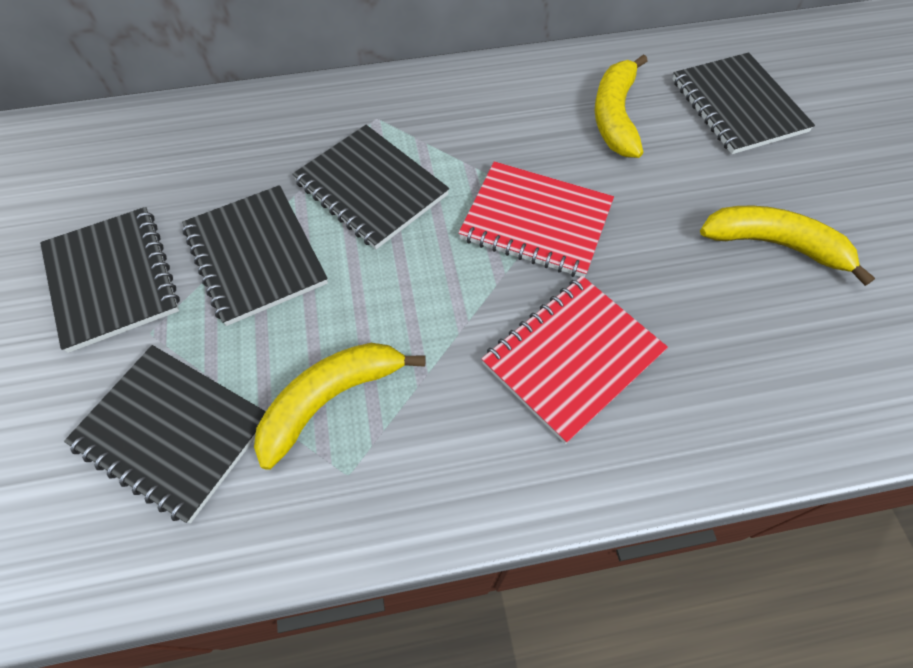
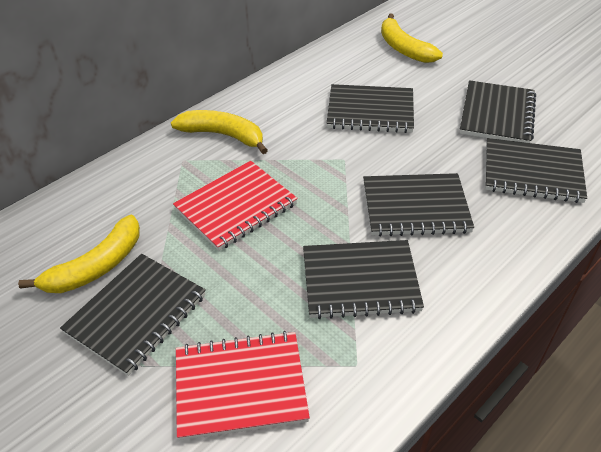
black notebook: 5 -> 6

